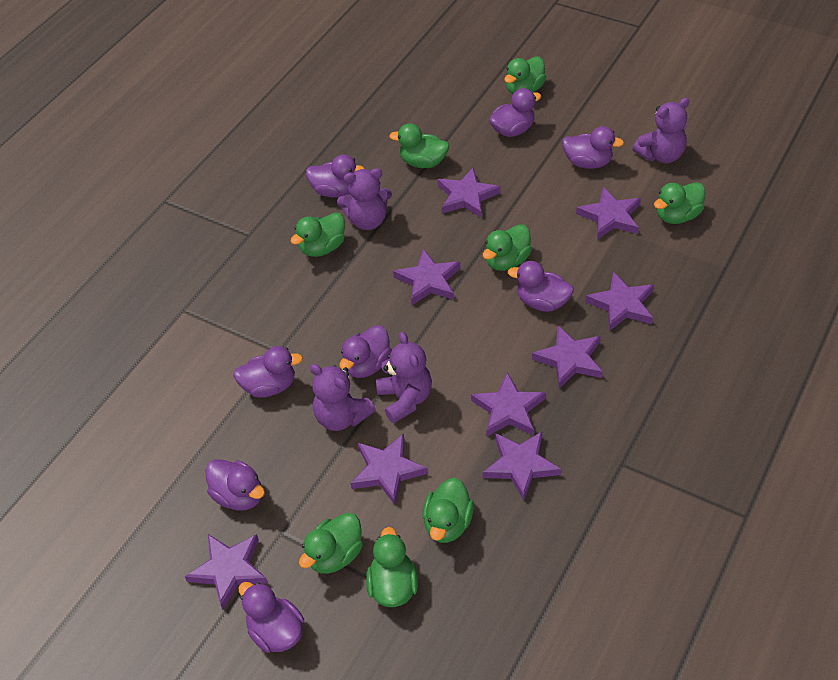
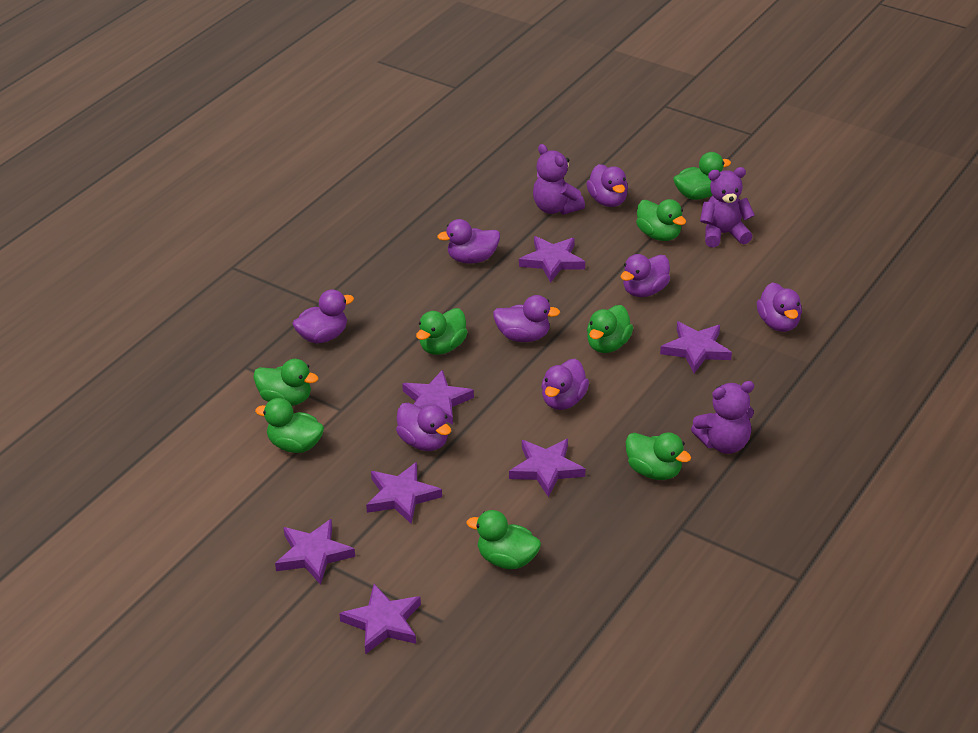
purple star: 9 -> 7
purple teddy bear: 4 -> 3

